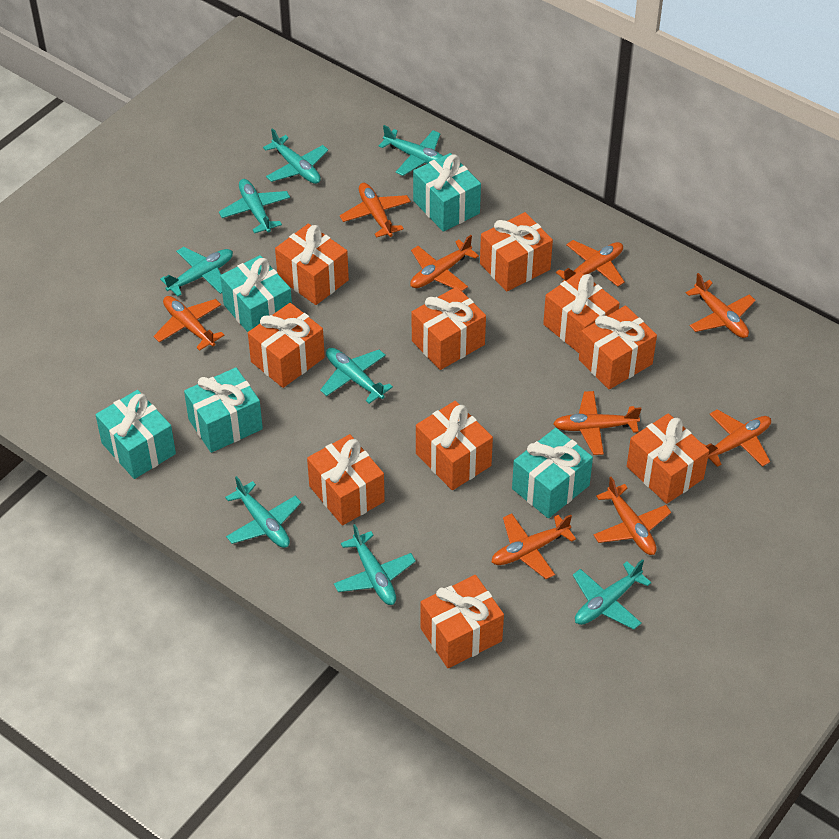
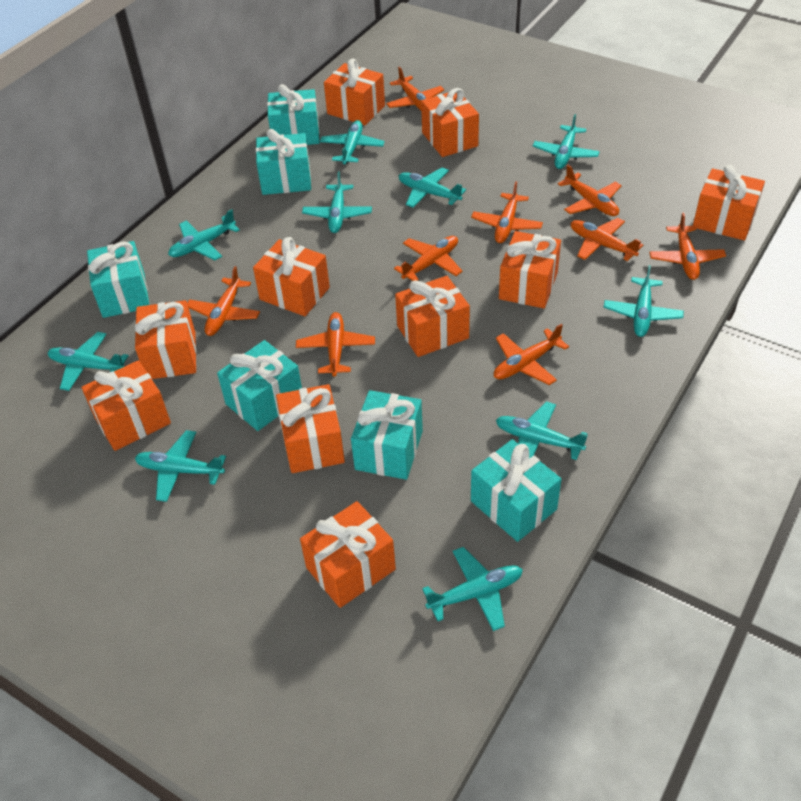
turquoise gift: 5 -> 6
turquoise plane: 8 -> 10

